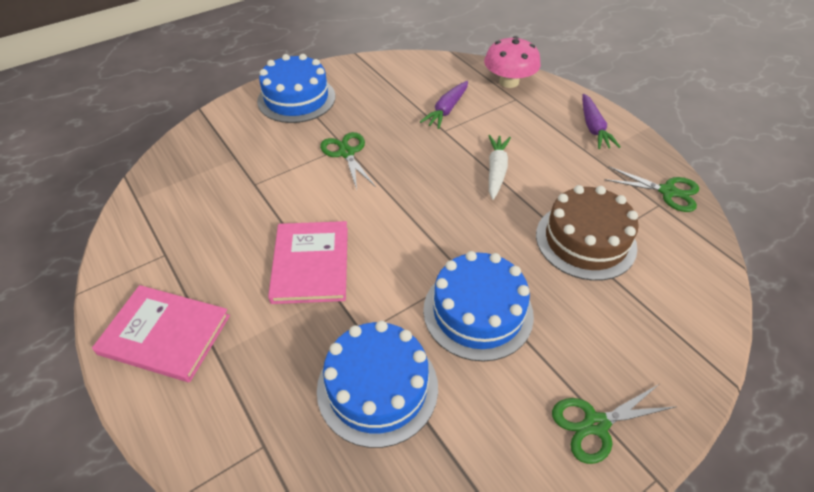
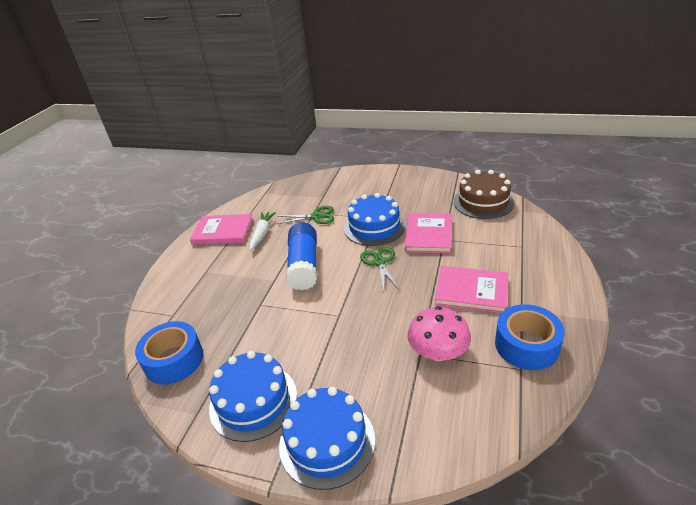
blue glue stick: 0 -> 1
blue tape: 0 -> 2
green scissors: 3 -> 2
pink book: 2 -> 3
purple carrot: 2 -> 0

